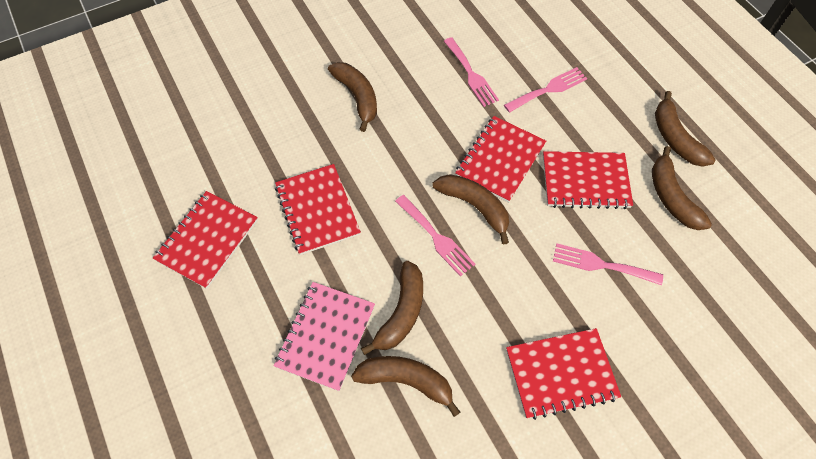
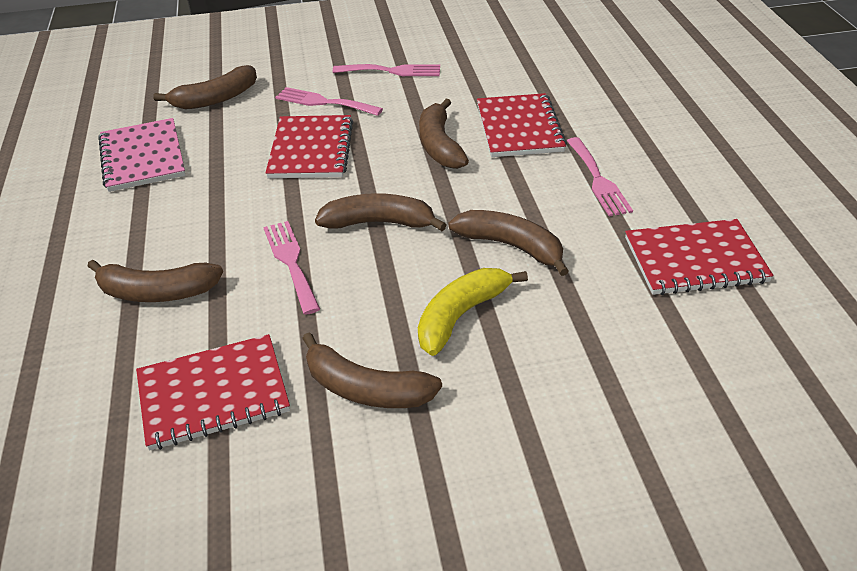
red notebook: 5 -> 4
yellow banana: 0 -> 1

